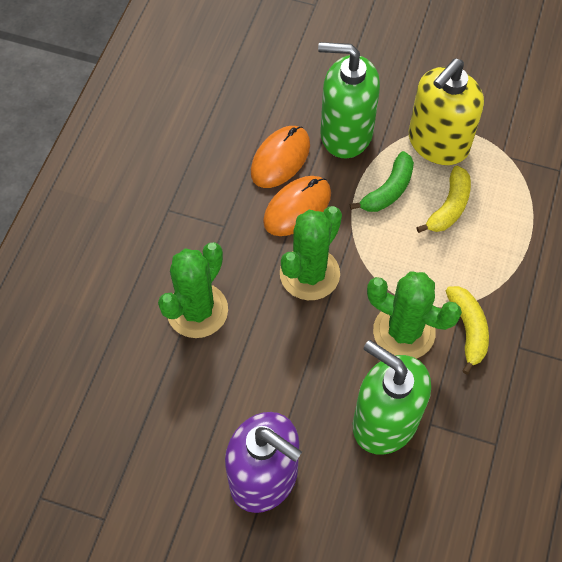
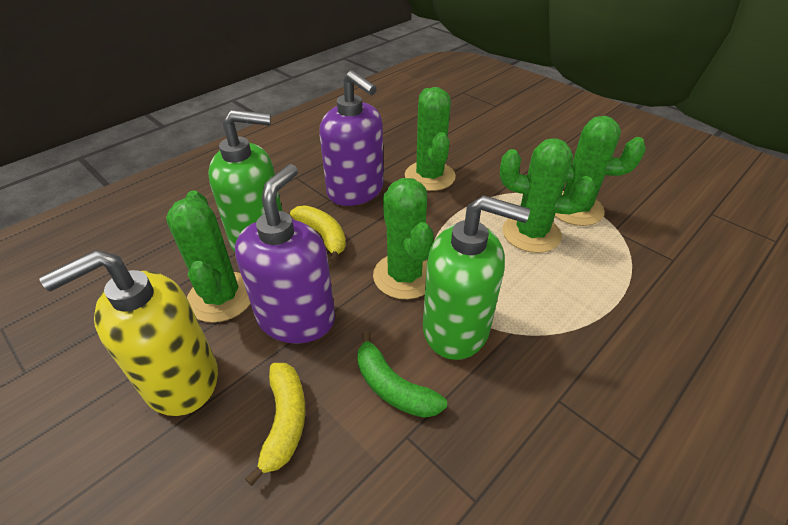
green cactus: 3 -> 5
orange mouse: 2 -> 0
purple soap dispenser: 1 -> 2

